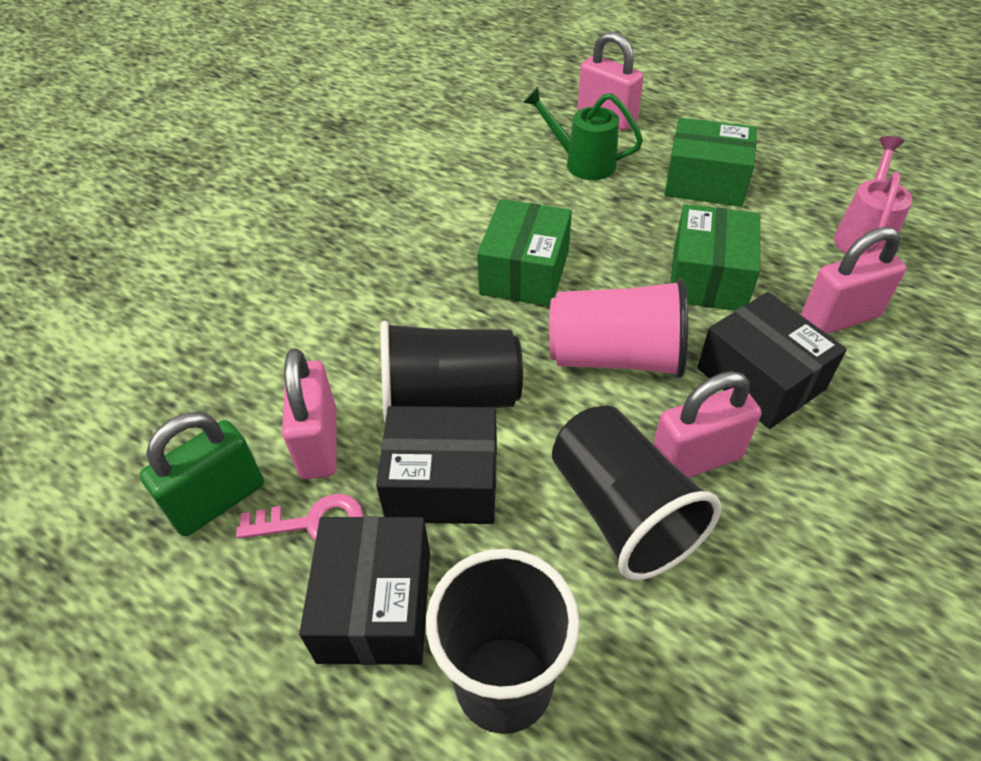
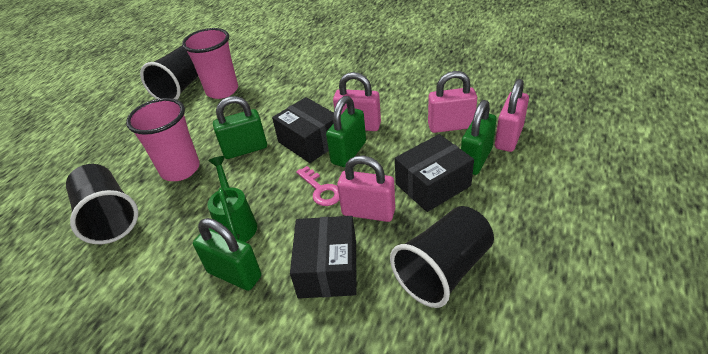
green box: 3 -> 0
green padlock: 1 -> 4
pink cup: 1 -> 2
pink watering can: 1 -> 0

